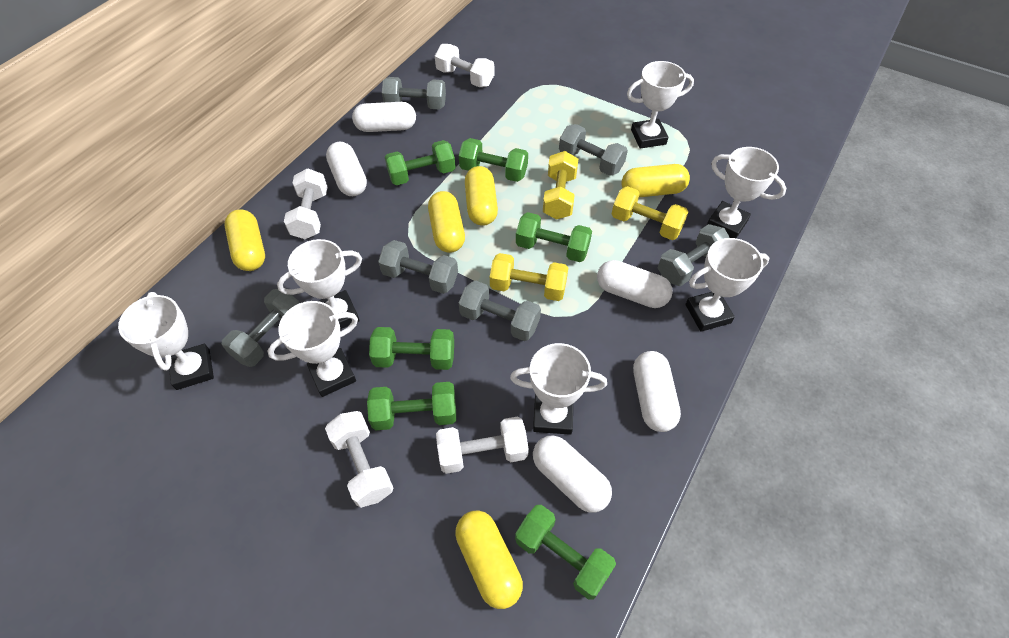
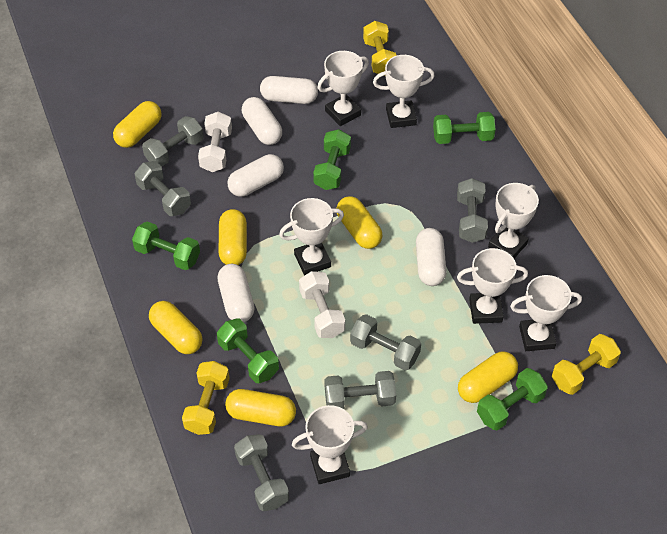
green dumbbell: 6 -> 5
white dumbbell: 4 -> 2
yellow capsule: 5 -> 6

